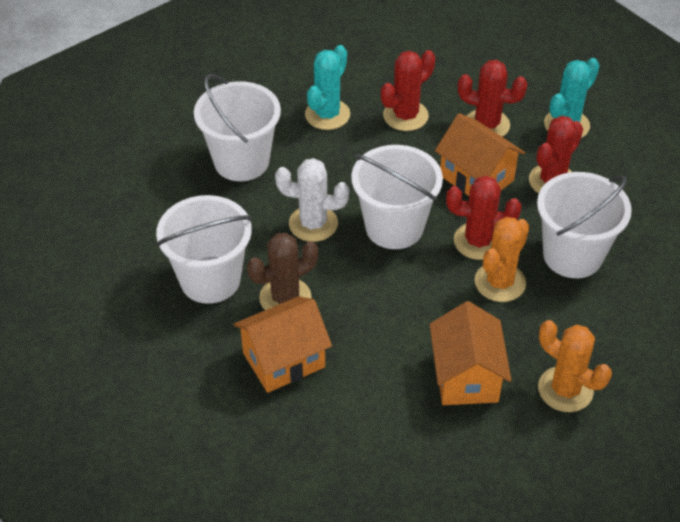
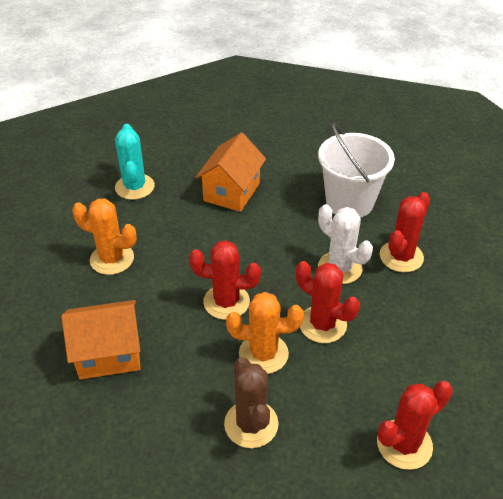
orange house: 3 -> 2
turquoise cactus: 2 -> 1
white bucket: 4 -> 1

